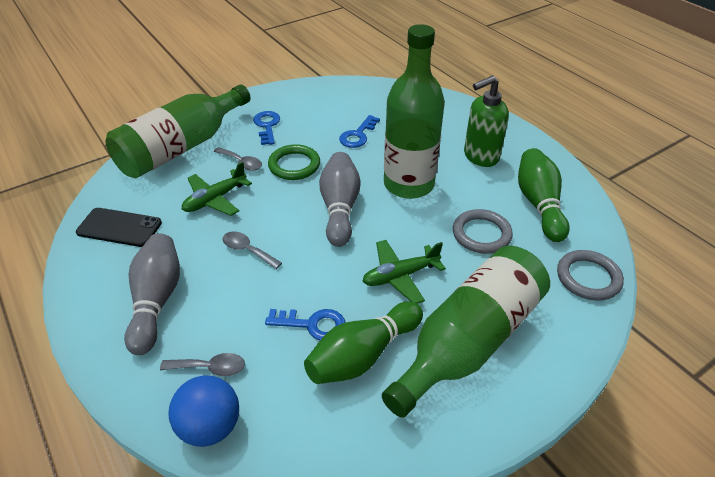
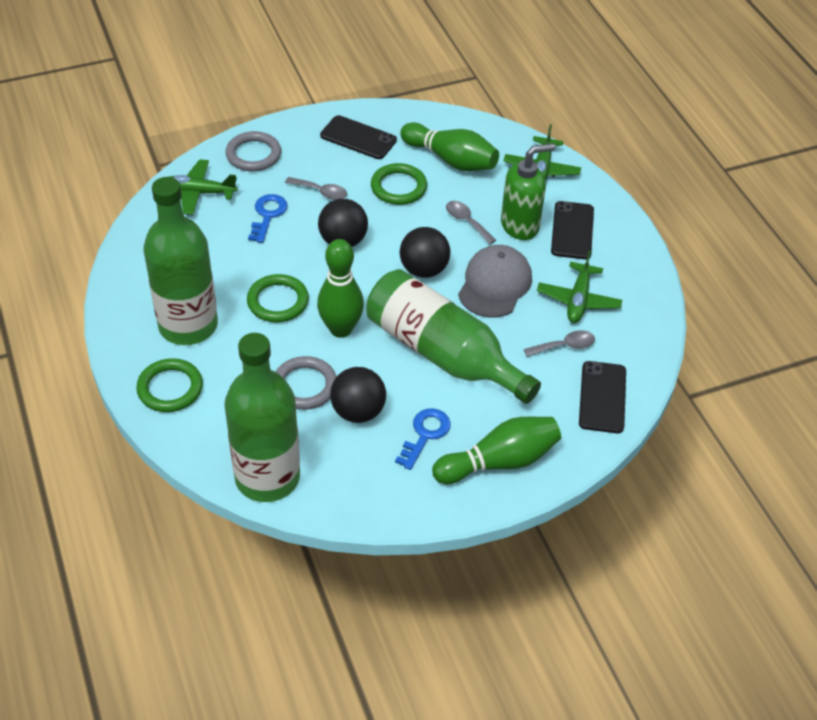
black ball: 0 -> 3
black phone: 1 -> 3
blue ball: 1 -> 0
blue key: 3 -> 2
green bowling pin: 2 -> 3
green plane: 2 -> 3
green ring: 1 -> 3
grey bowling pin: 2 -> 0
grey cap: 0 -> 1

